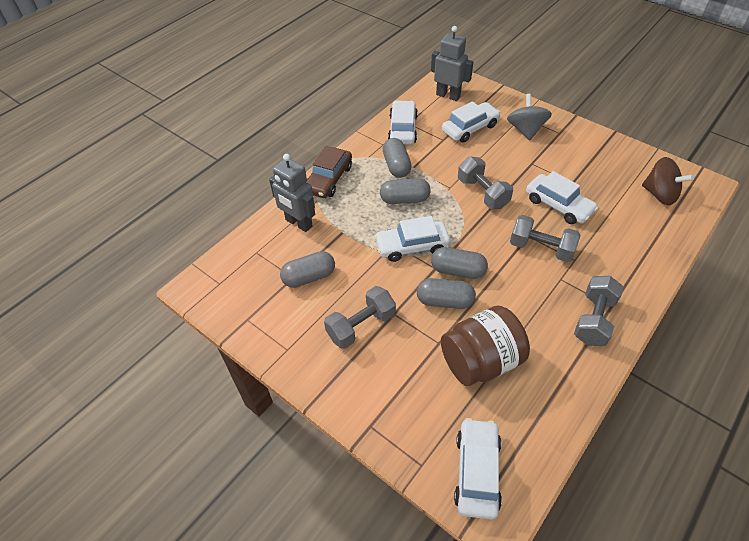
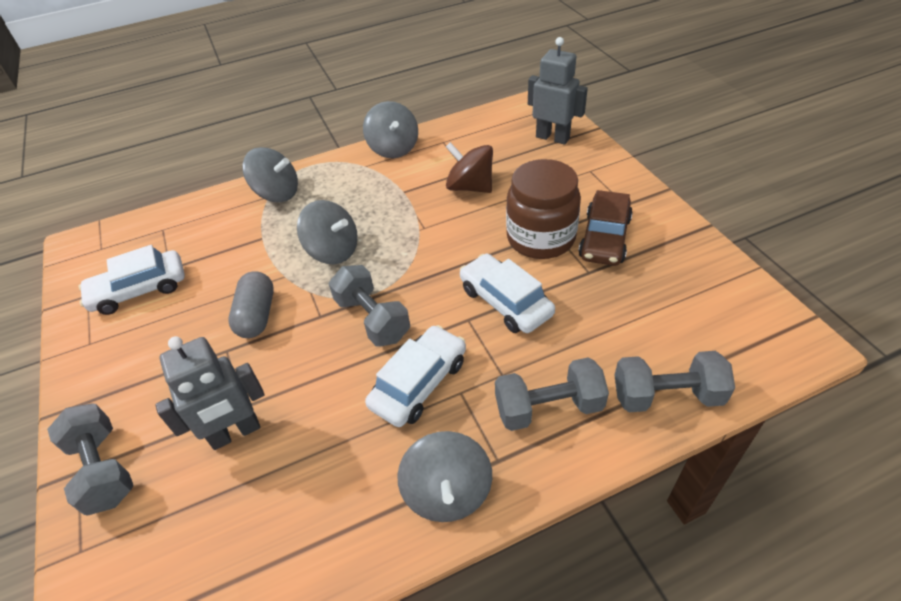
grey capsule: 5 -> 1
grey spinning top: 1 -> 4
white car: 5 -> 3

